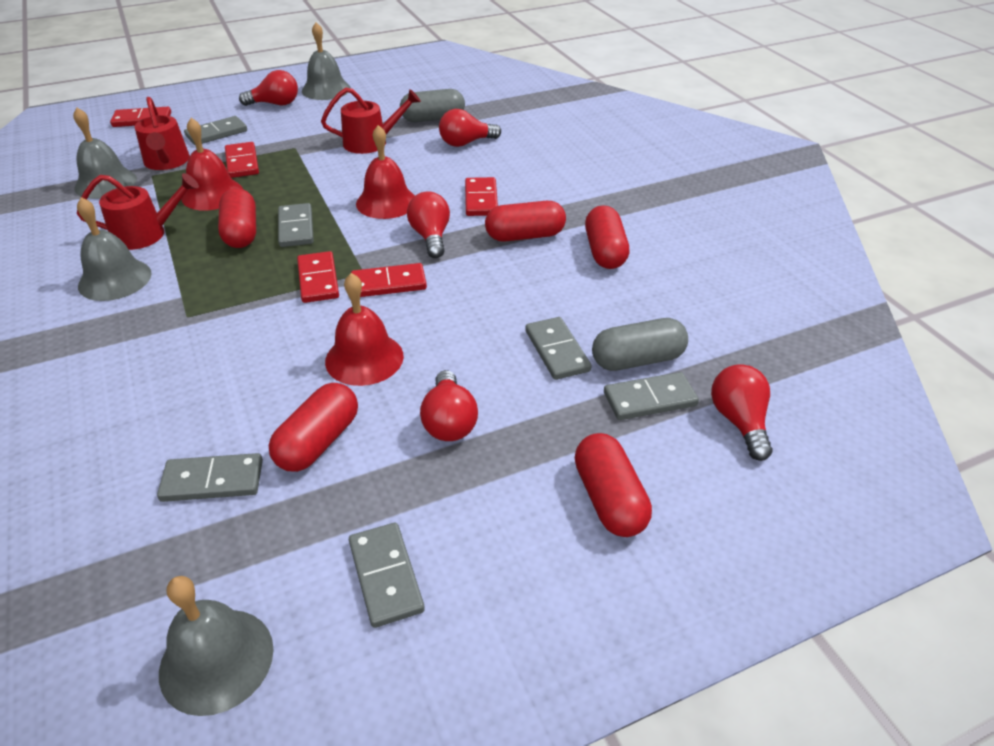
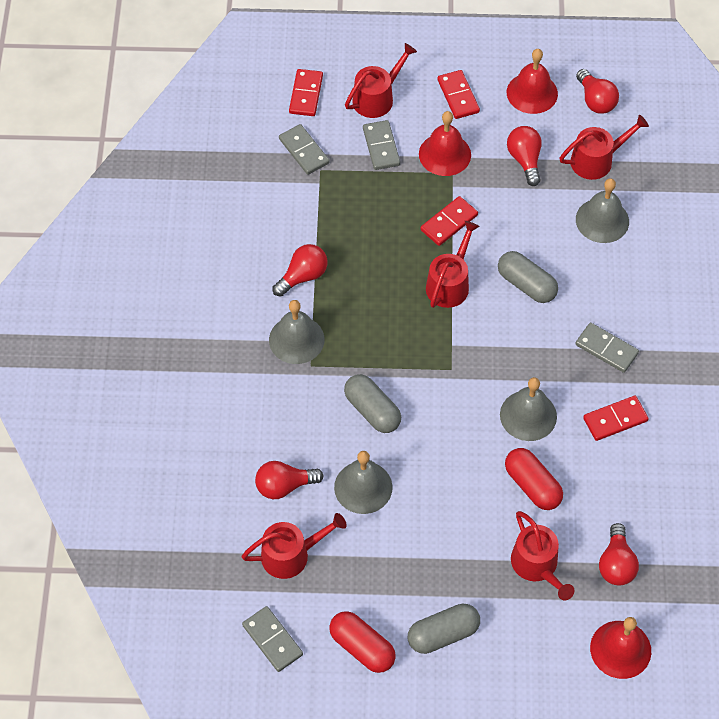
grey capsule: 2 -> 3
grey domino: 6 -> 4
red capsule: 5 -> 2
red domino: 5 -> 4
red watering can: 3 -> 5

